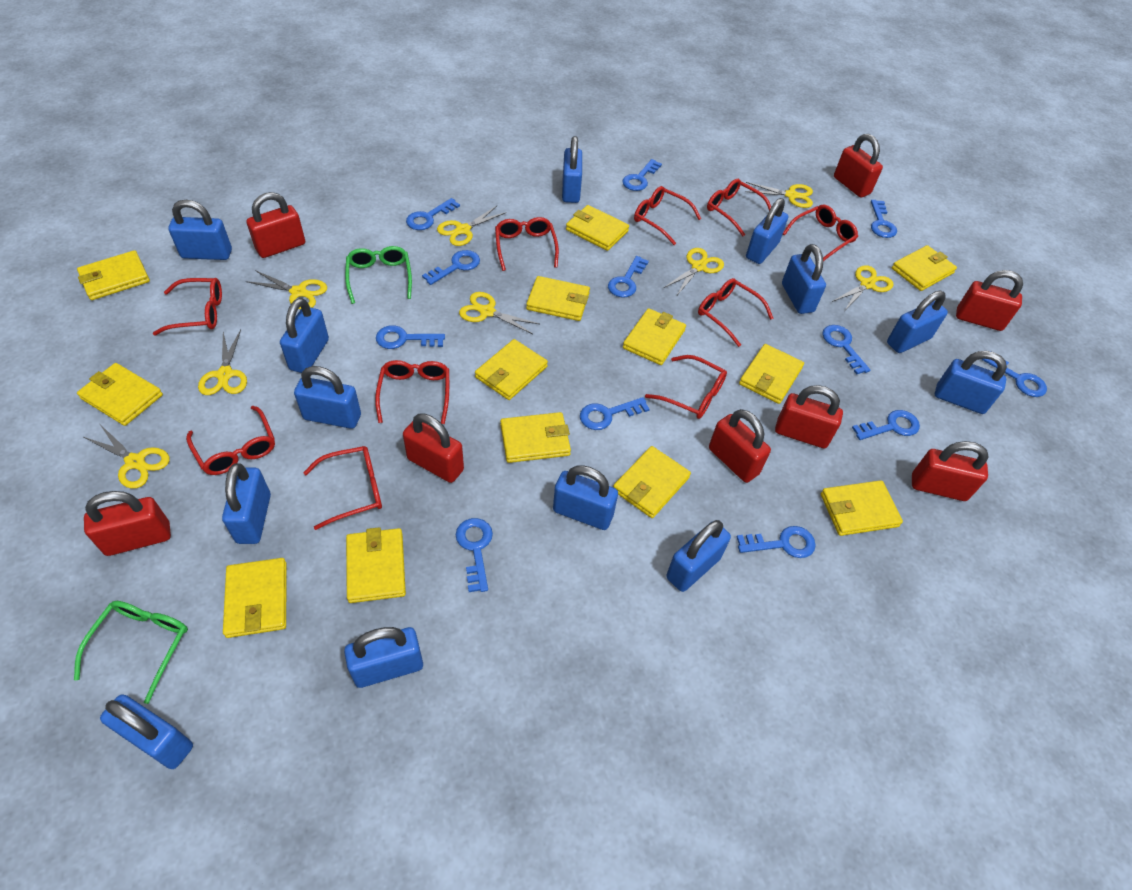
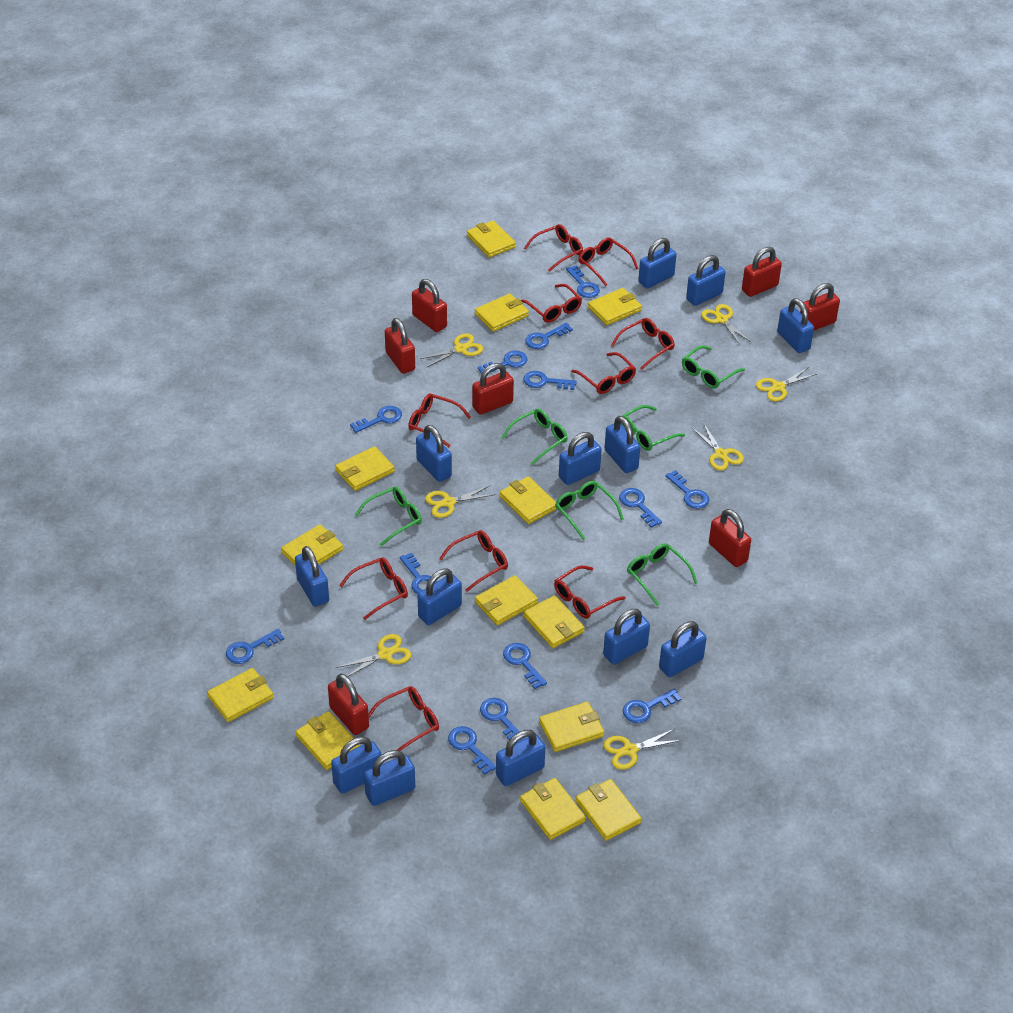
blue key: 12 -> 13
green glasses: 2 -> 6
red padlock: 8 -> 7
yellow scissors: 8 -> 7

